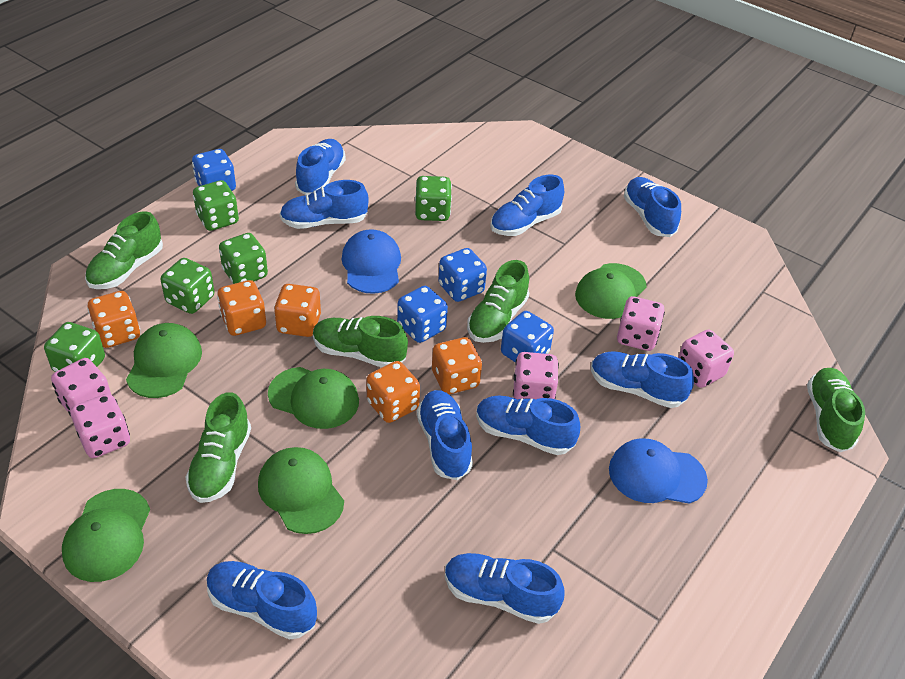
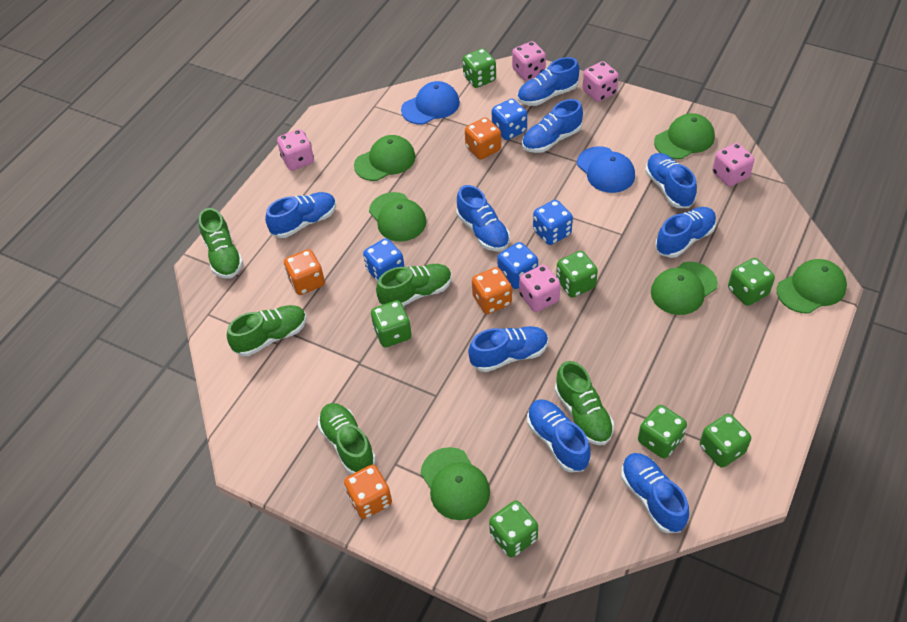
green cap: 5 -> 6
green dice: 5 -> 7
orange dice: 5 -> 4

